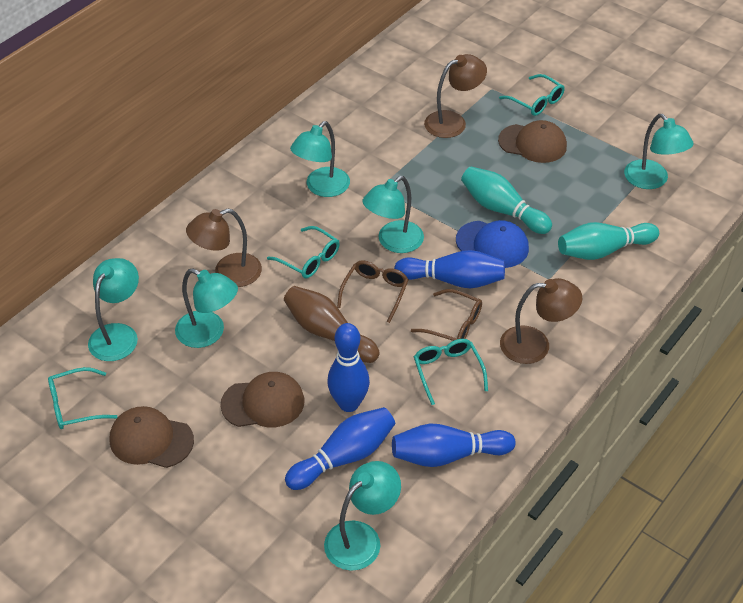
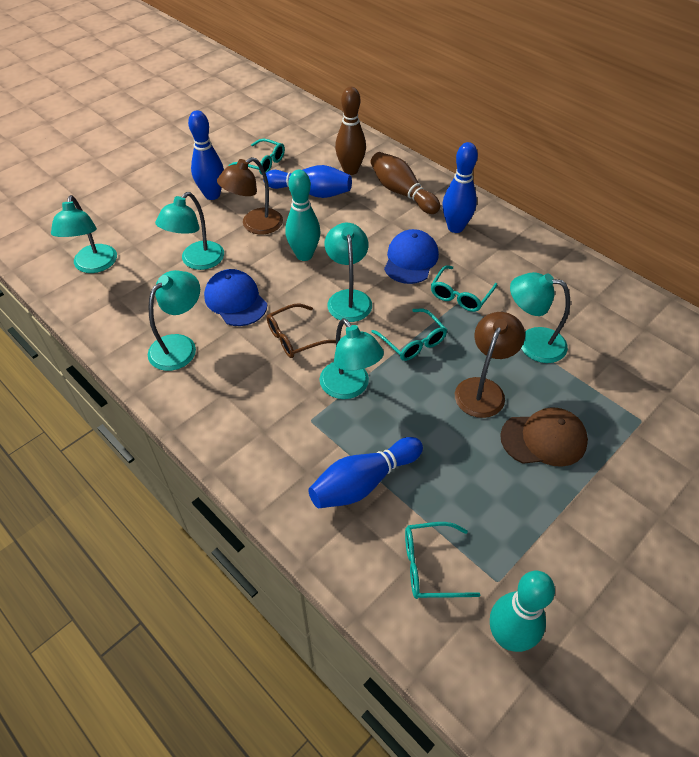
blue cap: 1 -> 2
brown bowling pin: 1 -> 2
brown cap: 3 -> 1
brown glasses: 2 -> 1
brown lamp: 3 -> 2

